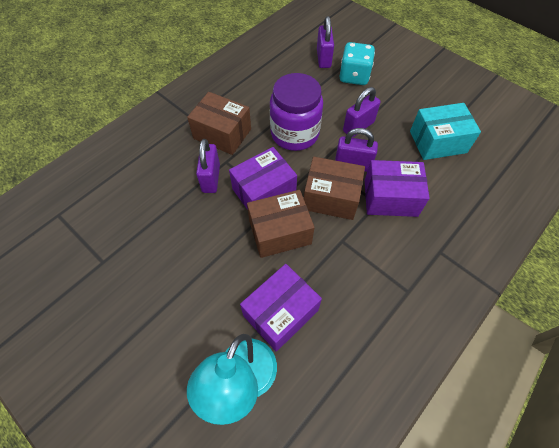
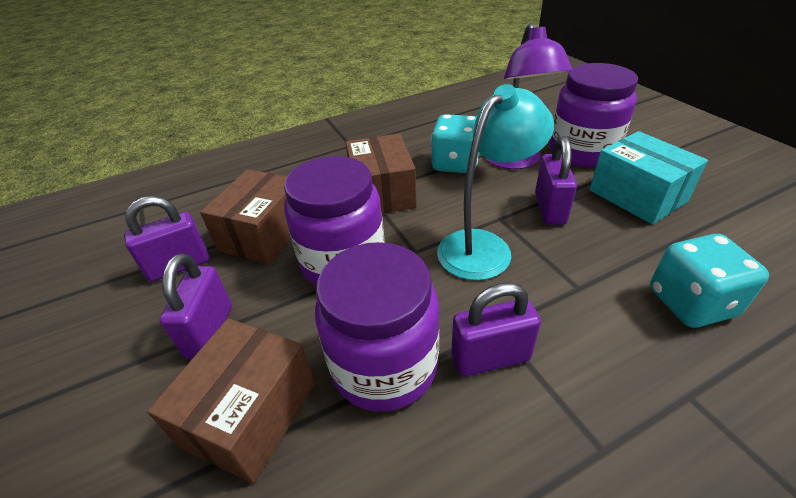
purple box: 3 -> 0
purple jar: 1 -> 3
purple lamp: 0 -> 1
turquoise dice: 1 -> 2

